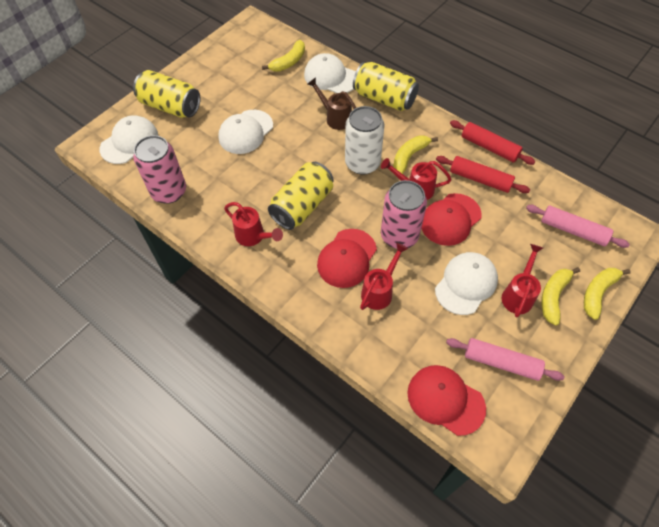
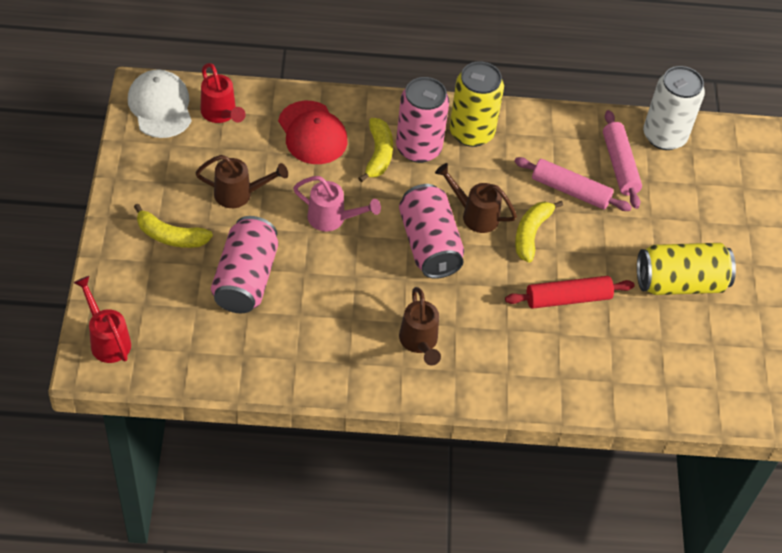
brown watering can: 1 -> 3
pink can: 2 -> 3
pink watering can: 0 -> 1
red cap: 3 -> 1
red rolling pin: 2 -> 1
red watering can: 4 -> 2
white cap: 4 -> 1
yellow banana: 4 -> 3
yellow can: 3 -> 2

